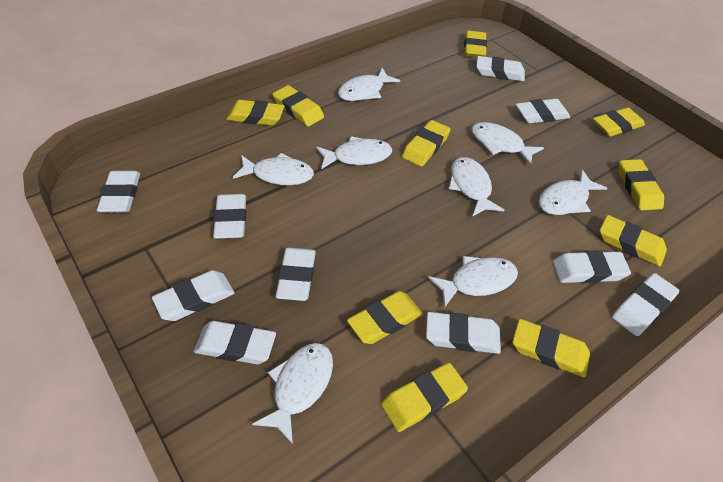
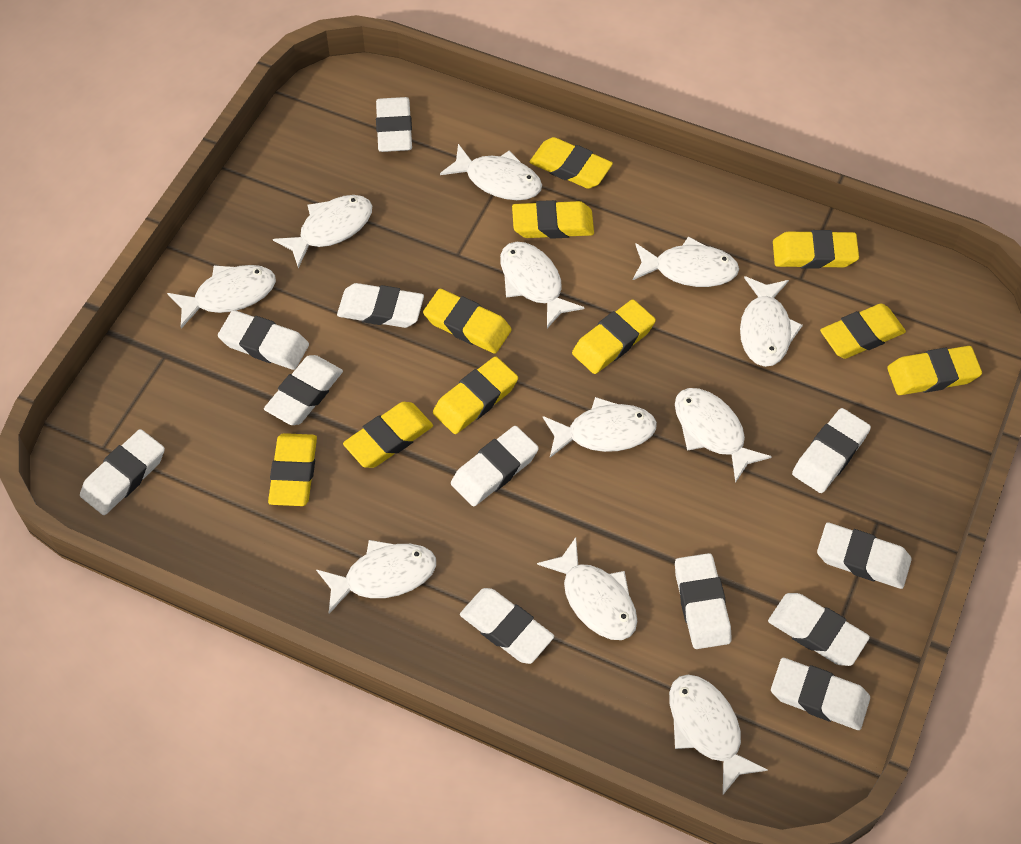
white eraser: 10 -> 12
white fish: 8 -> 11

